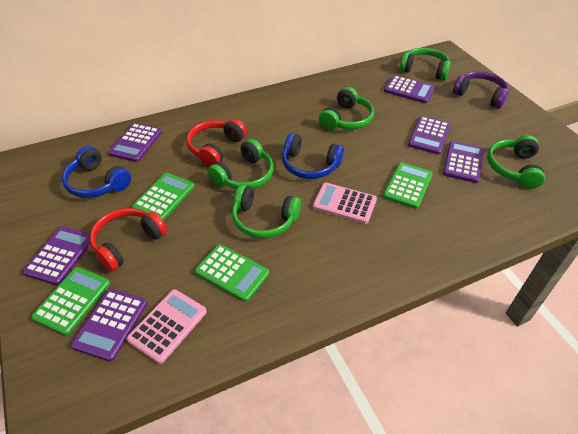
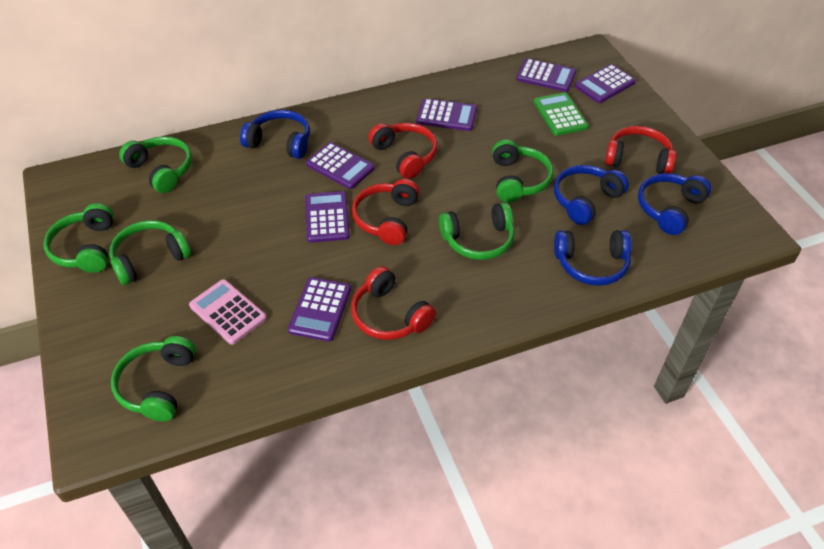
blue headphones: 2 -> 4
green calculator: 4 -> 1
green headphones: 5 -> 6
pink calculator: 2 -> 1
purple headphones: 1 -> 0
red headphones: 2 -> 4

